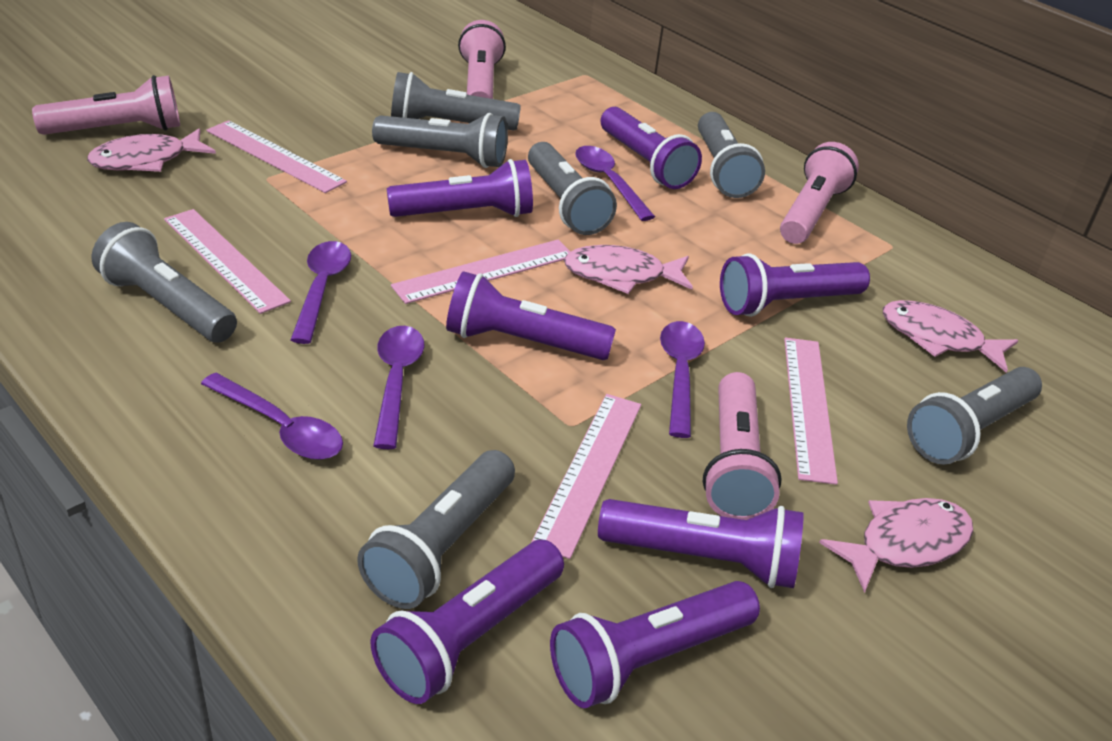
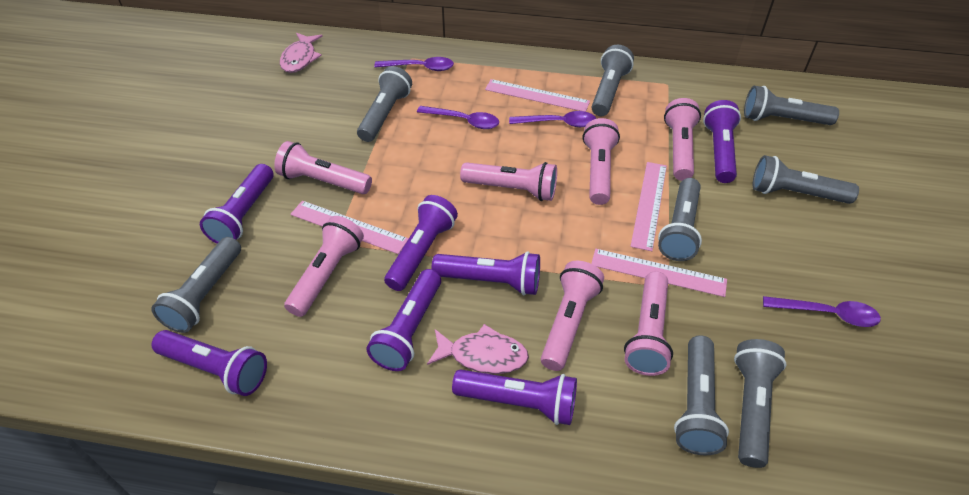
grey flashlight: 7 -> 8
pink fish: 4 -> 2
pink flashlight: 4 -> 7
pink ruler: 5 -> 4
purple spoon: 5 -> 4

